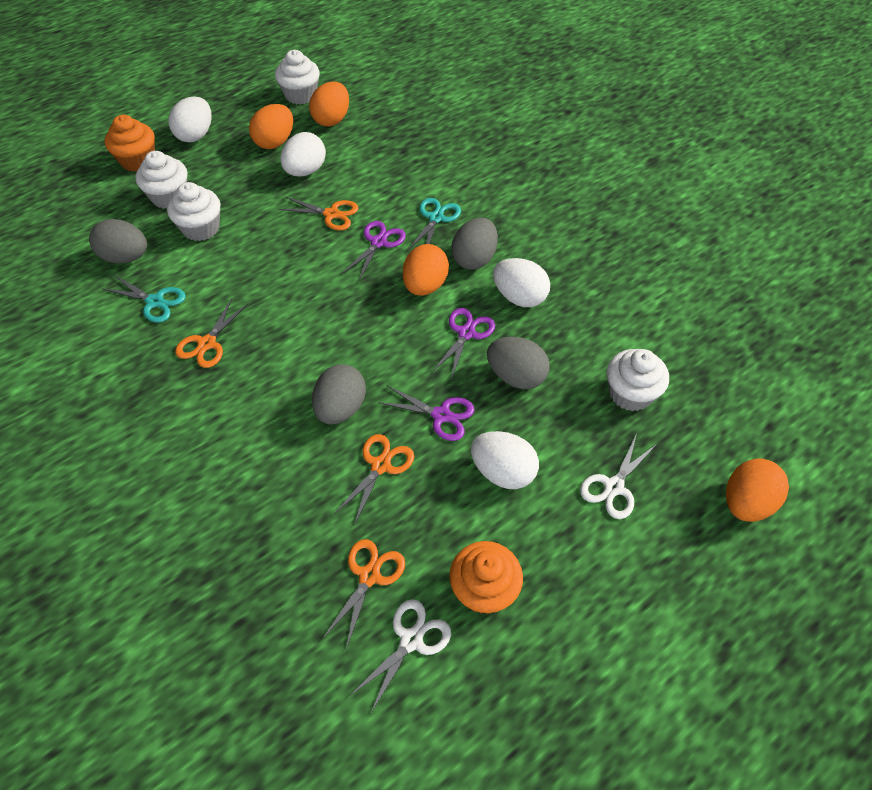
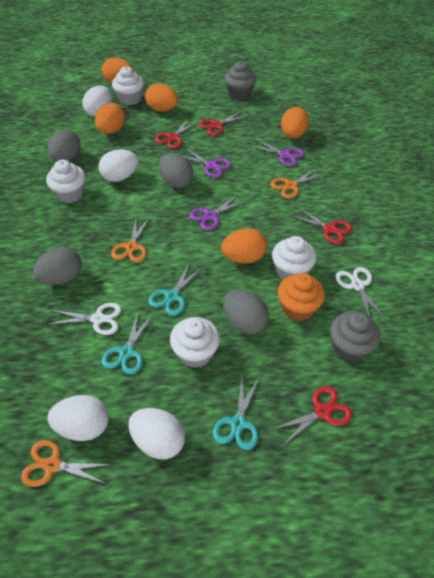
grey cupcake: 0 -> 2
orange cupcake: 2 -> 1
orange egg: 4 -> 5
orange scissors: 4 -> 3
red scissors: 0 -> 4
turquoise scissors: 2 -> 3

